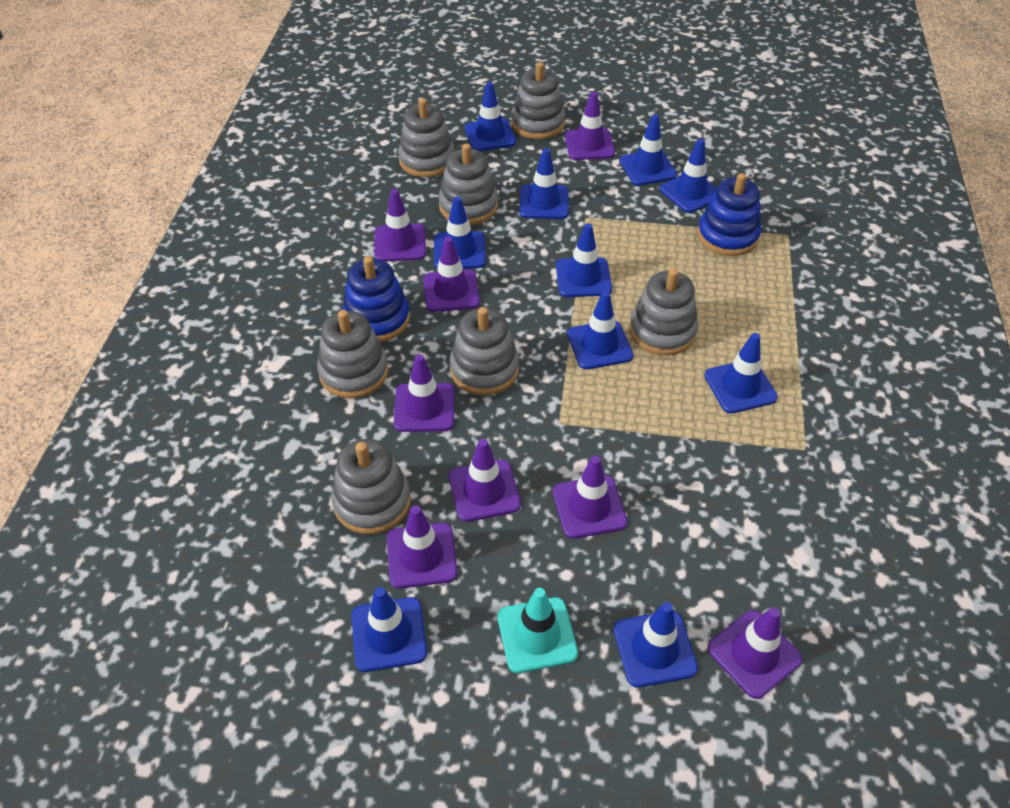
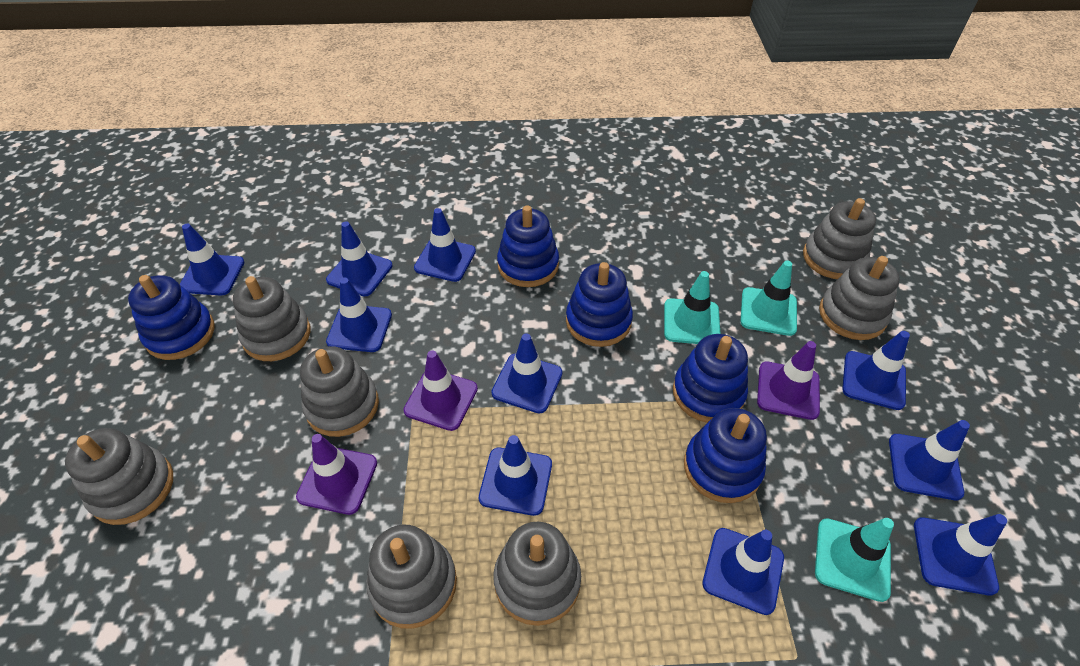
blue stacking toy: 2 -> 5
purple traffic cone: 8 -> 3
turquoise traffic cone: 1 -> 3

